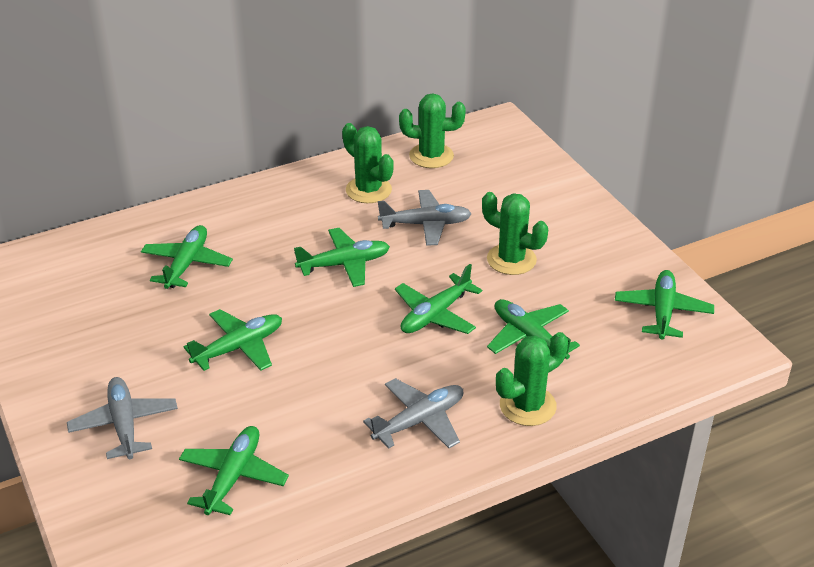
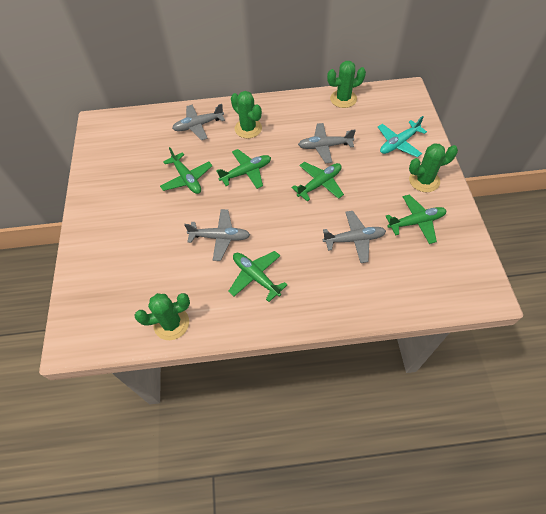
green plane: 7 -> 5
grey plane: 3 -> 4
turquoise plane: 0 -> 1

